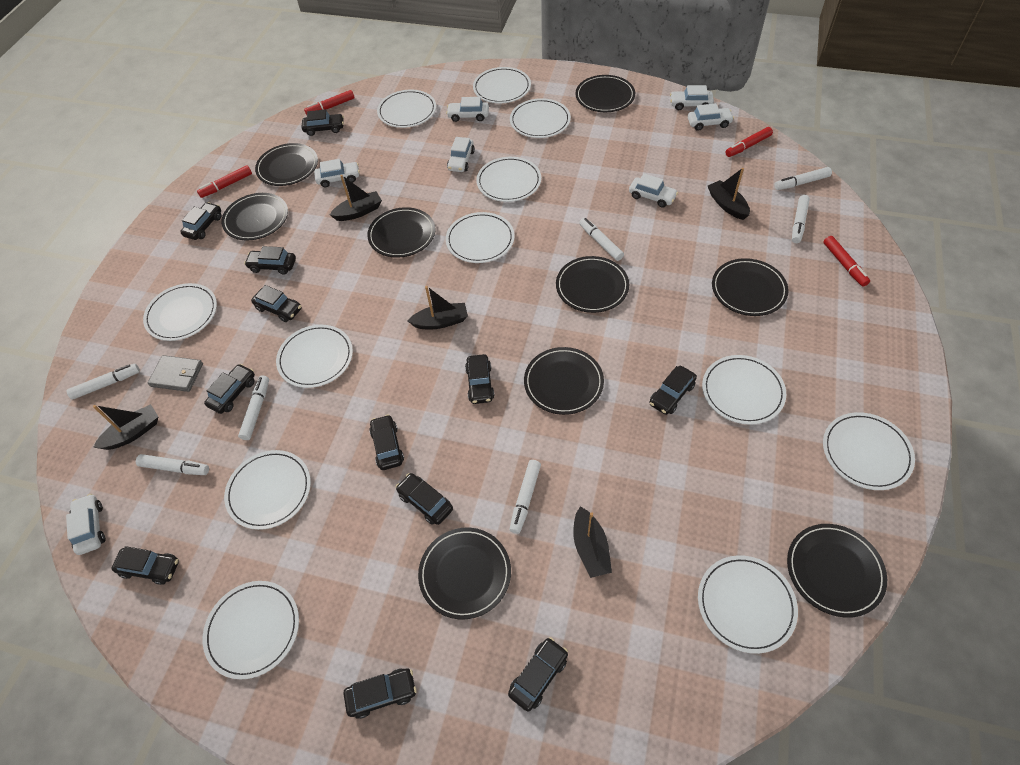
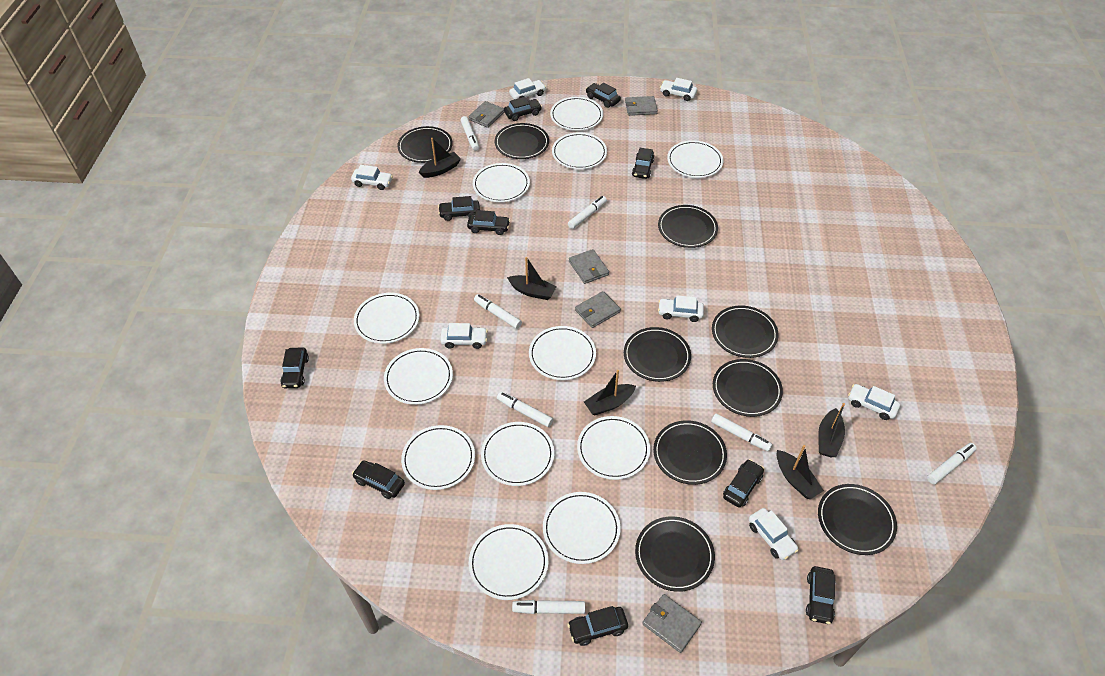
black car: 12 -> 10
grey wallet: 1 -> 5
red marker: 4 -> 0

